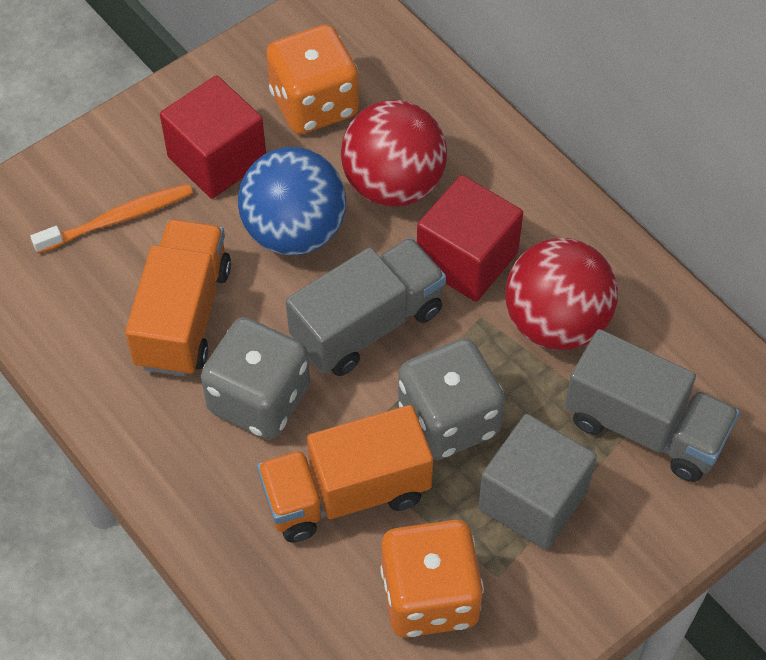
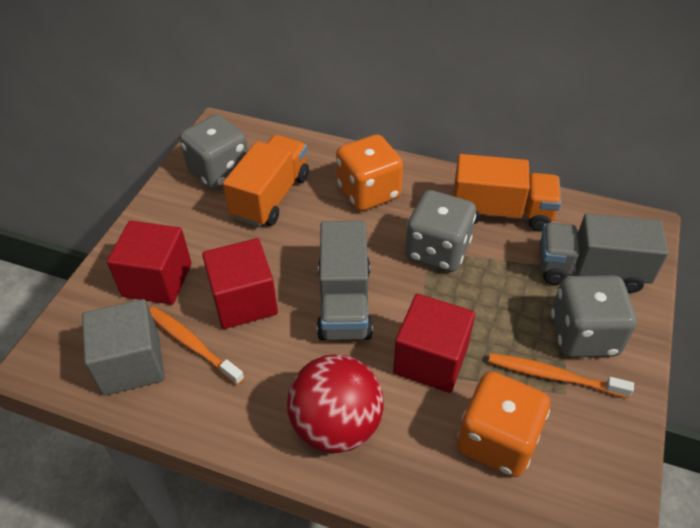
blue ball: 1 -> 0
grey dice: 2 -> 3
orange toothbrush: 1 -> 2
red ball: 2 -> 1
red cube: 2 -> 3

